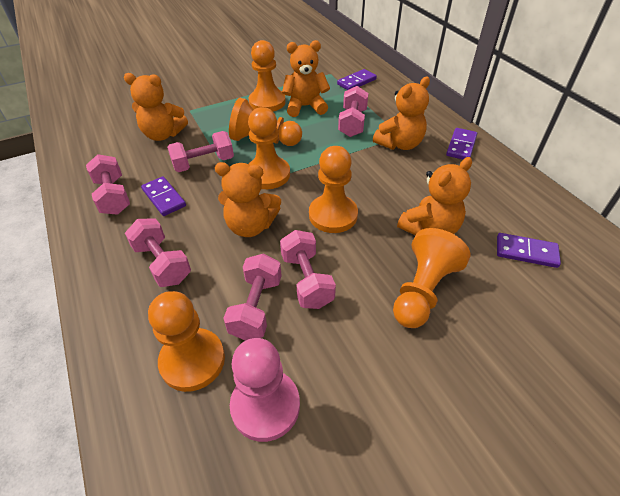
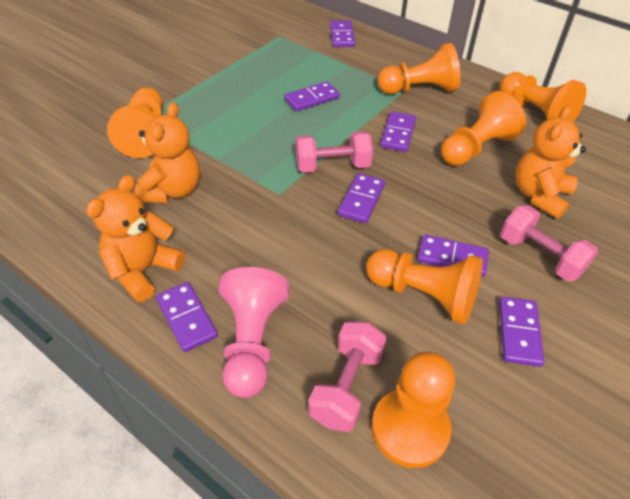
orange teddy bear: 5 -> 3
pink dumbbell: 6 -> 3
purple domino: 4 -> 7

